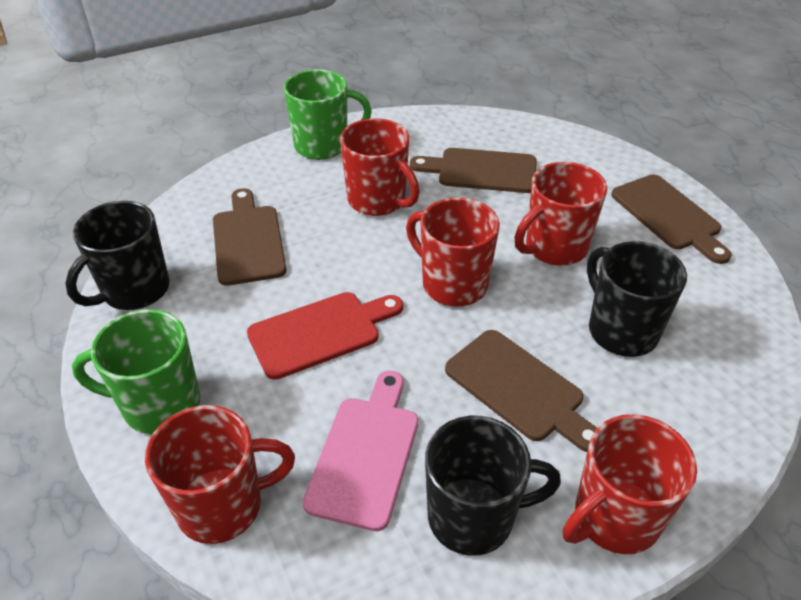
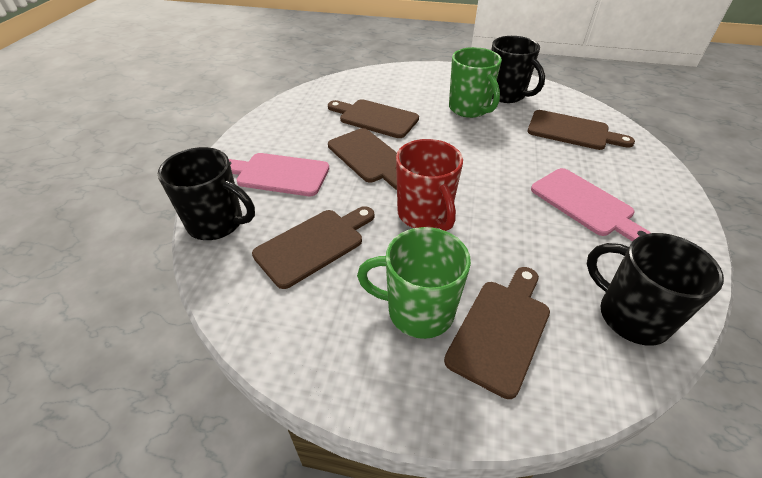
brown cutting board: 4 -> 5
pink cutting board: 1 -> 2
red cutting board: 1 -> 0
red mug: 5 -> 1

